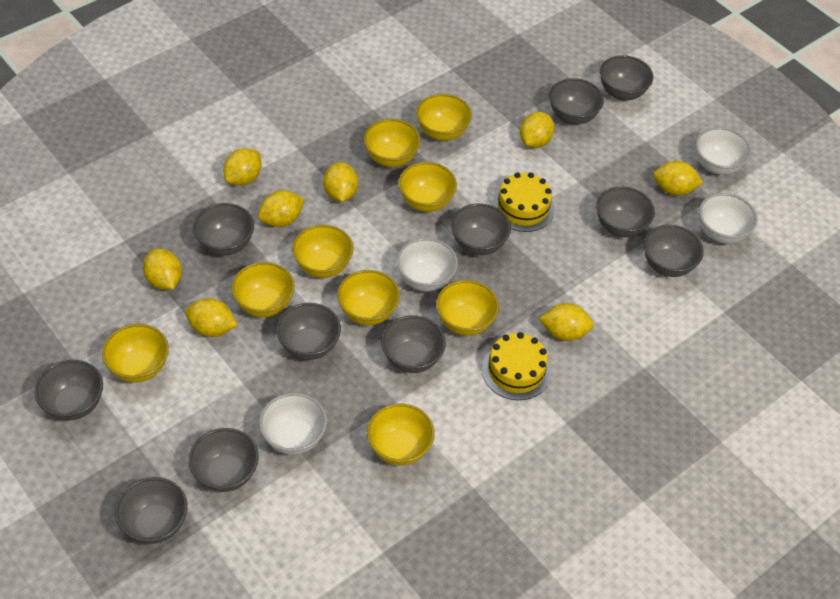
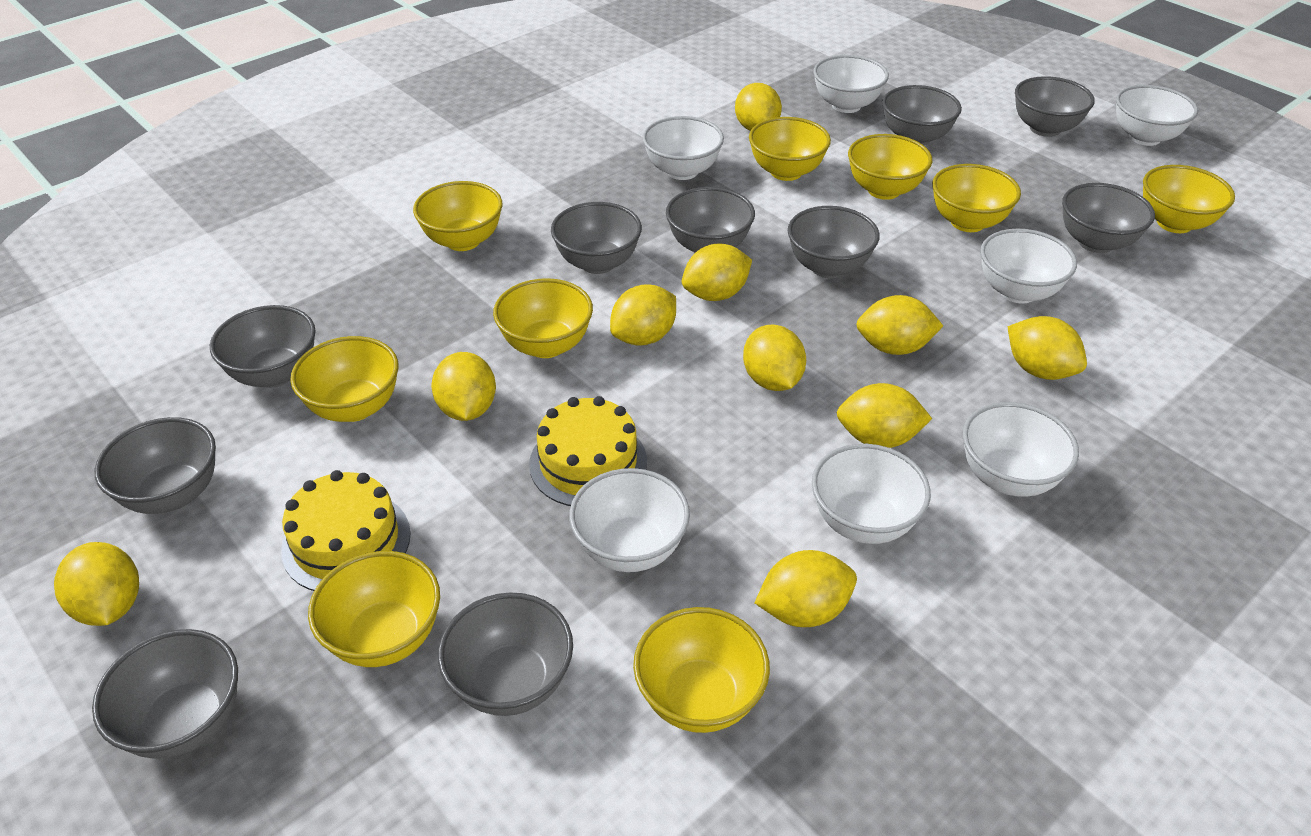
grey bowl: 11 -> 10
white bowl: 4 -> 7
yellow lemon: 8 -> 10

